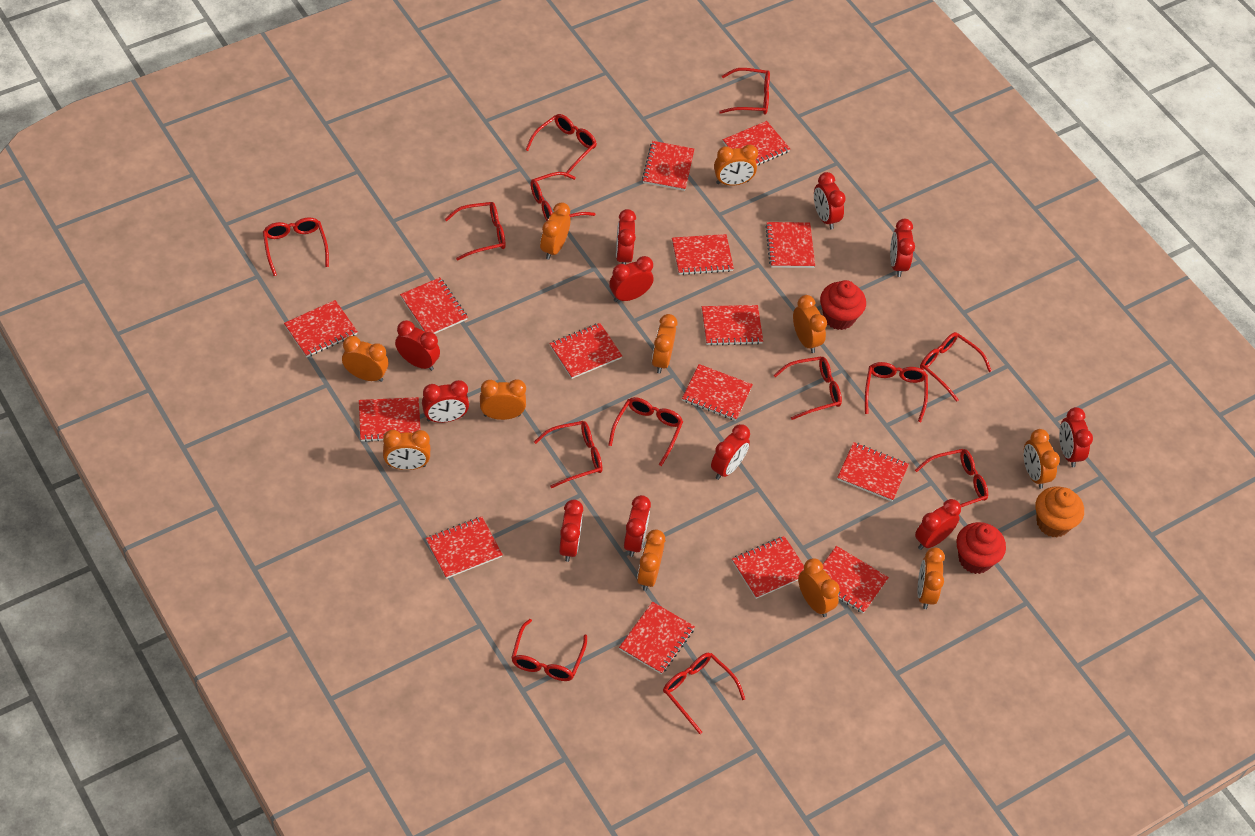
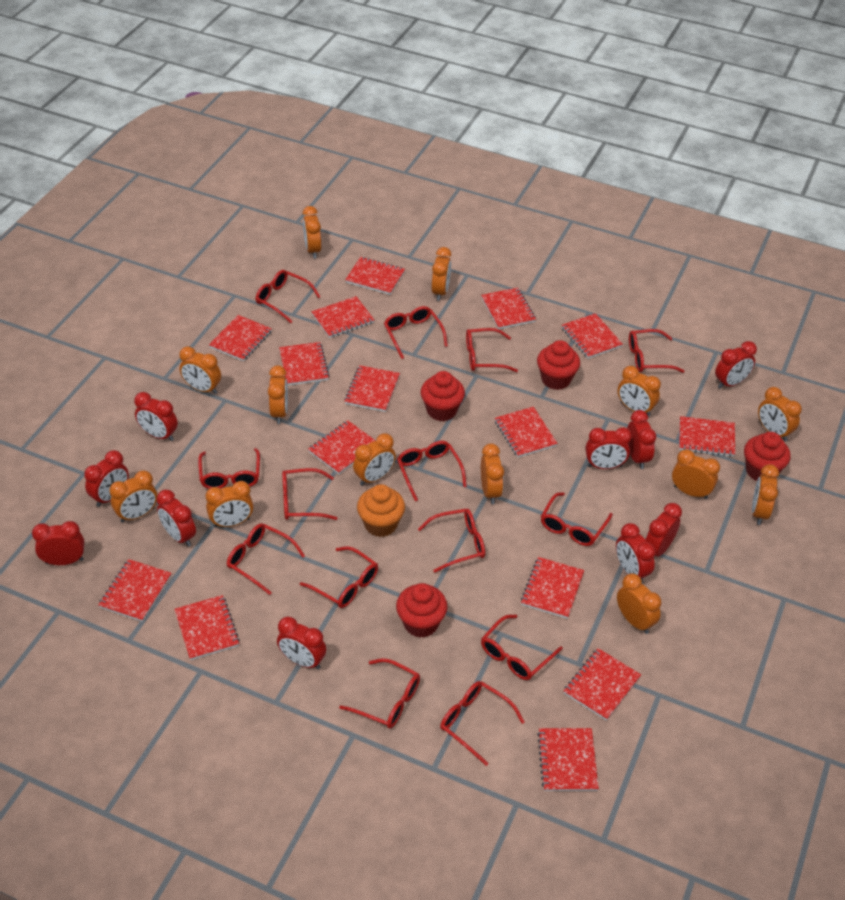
orange clock: 11 -> 13
red clock: 11 -> 10
red cupcake: 2 -> 4
red glasses: 13 -> 14

